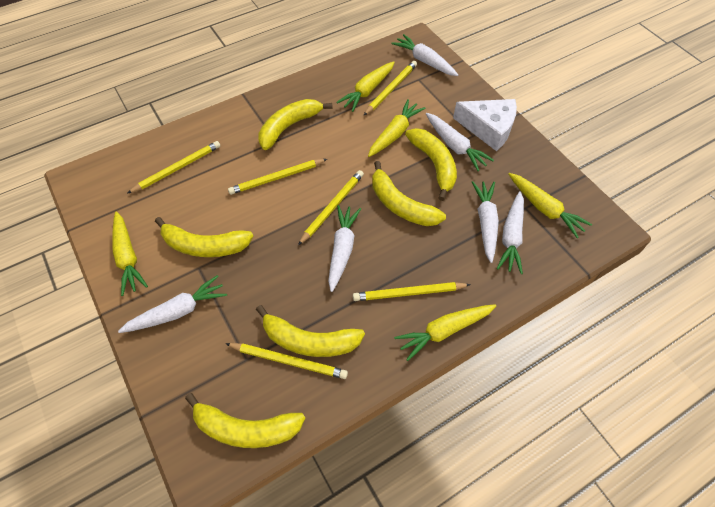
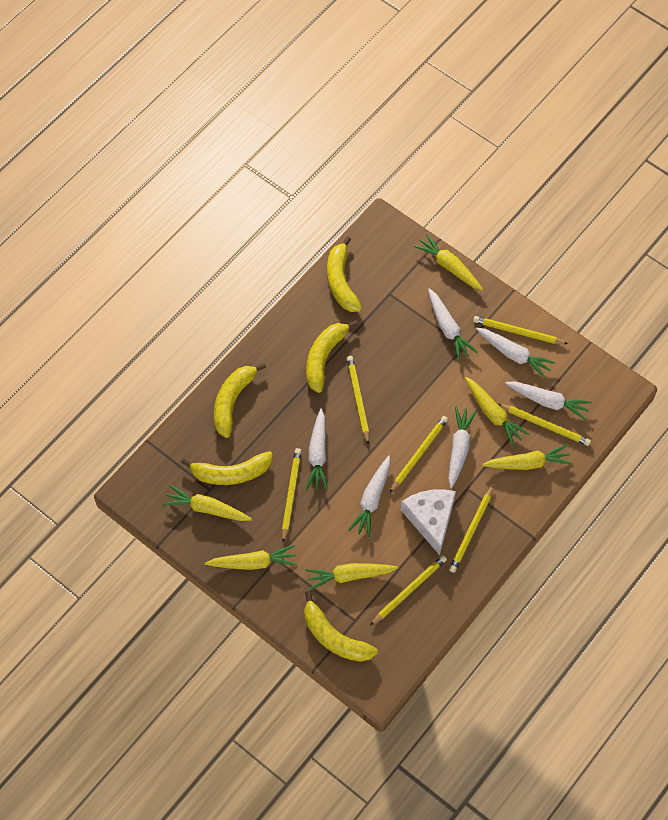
yellow banana: 6 -> 5
yellow carrot: 5 -> 6
yellow pencil: 6 -> 7

